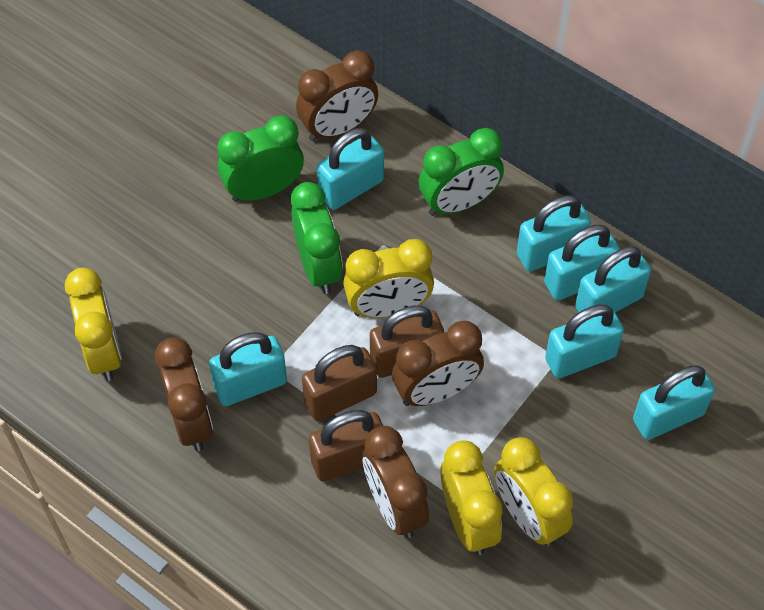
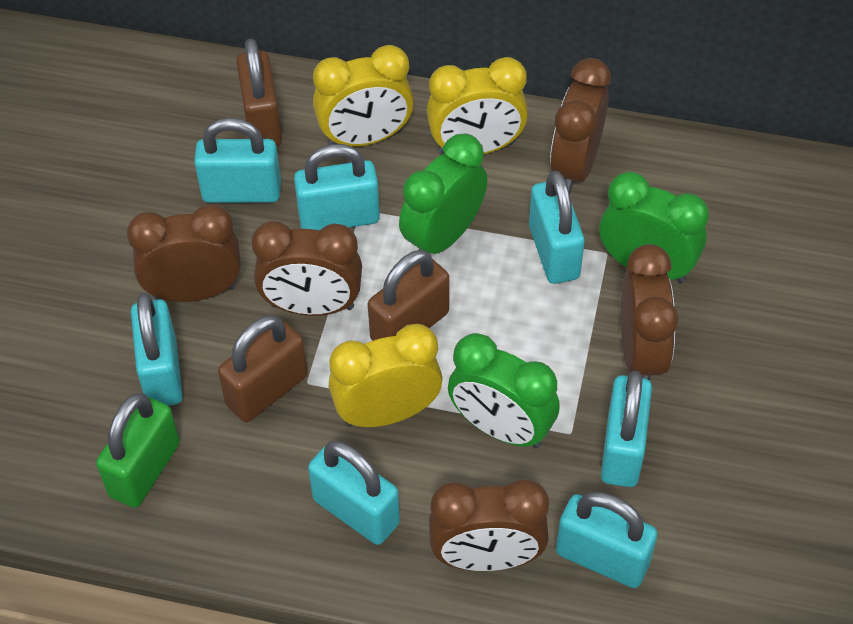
brown clock: 4 -> 5
green padlock: 0 -> 1
yellow clock: 4 -> 3

